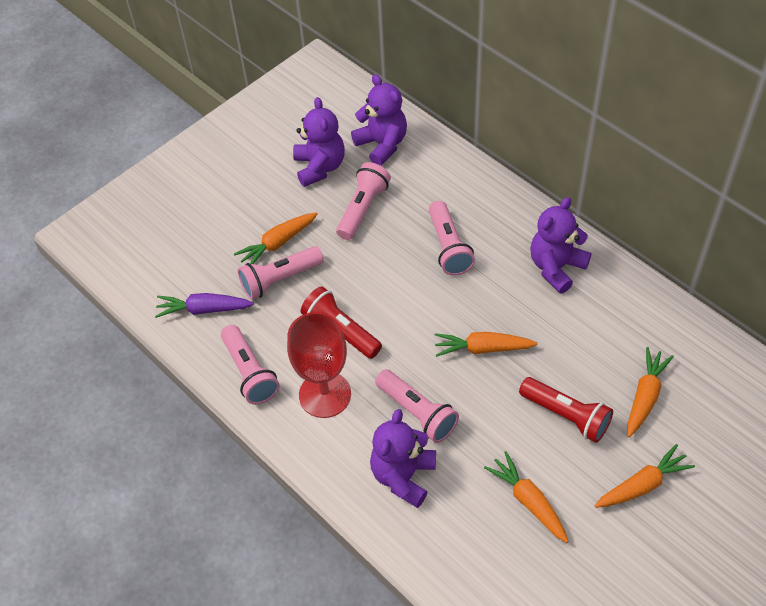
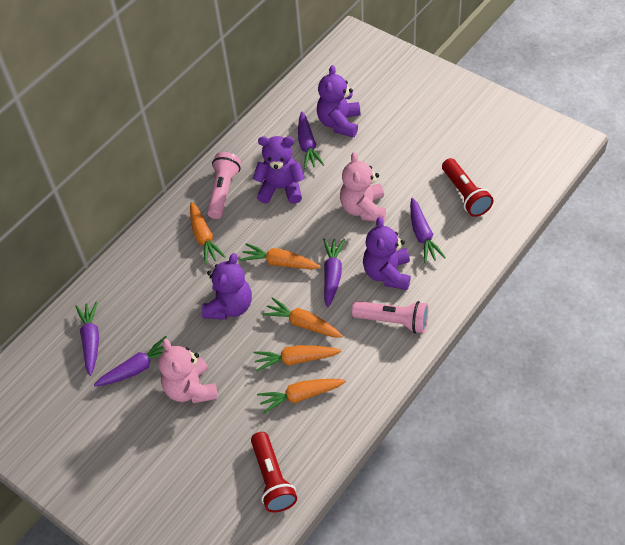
pink flashlight: 5 -> 2
pink teddy bear: 0 -> 2
purple carrot: 1 -> 5
red goblet: 1 -> 0

